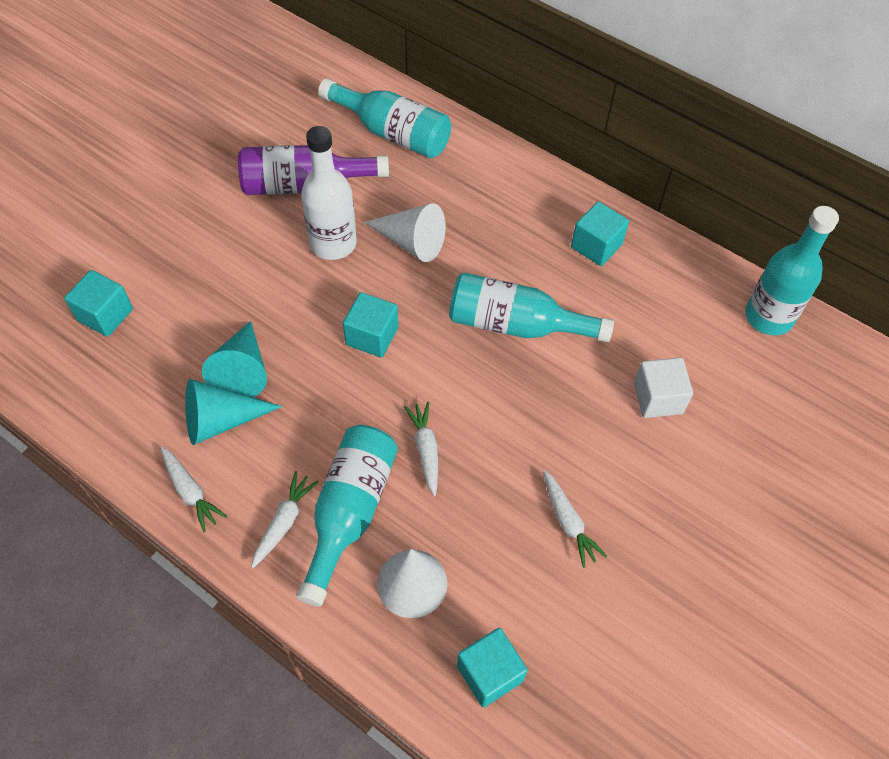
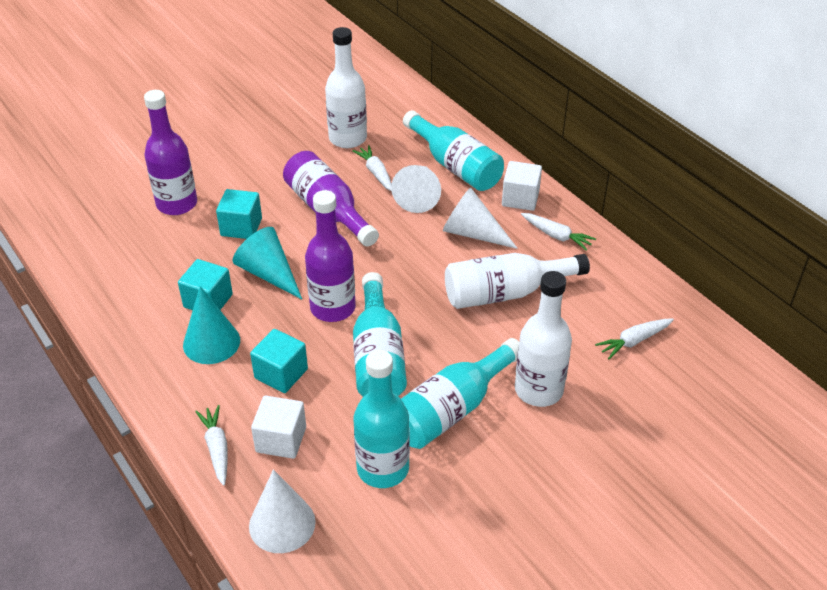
purple bottle: 1 -> 3
turquoise cube: 4 -> 3
white bottle: 1 -> 3
white cone: 2 -> 3
white cube: 1 -> 2

